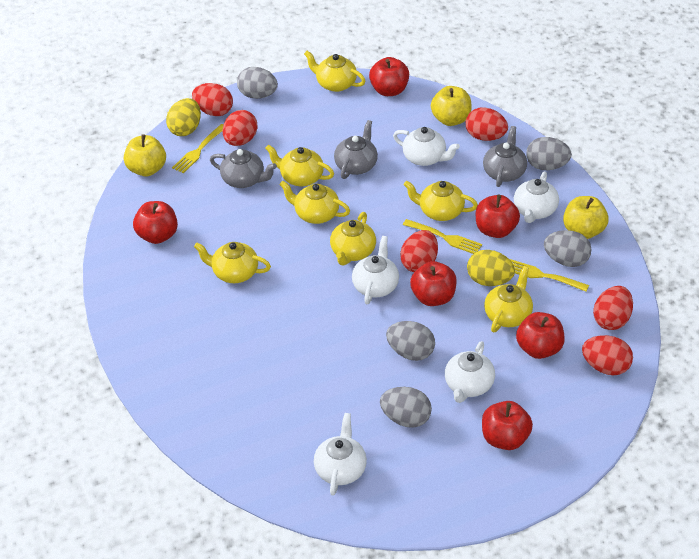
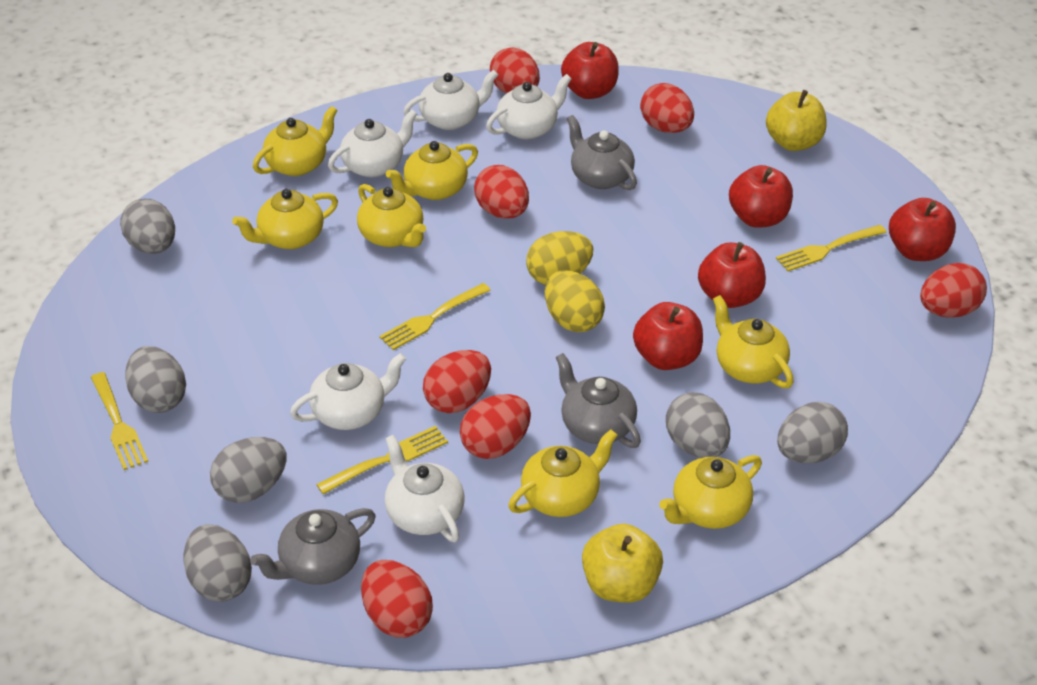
grey egg: 5 -> 6
red apple: 6 -> 5
red egg: 6 -> 7
yellow apple: 3 -> 2
yellow fork: 3 -> 4

